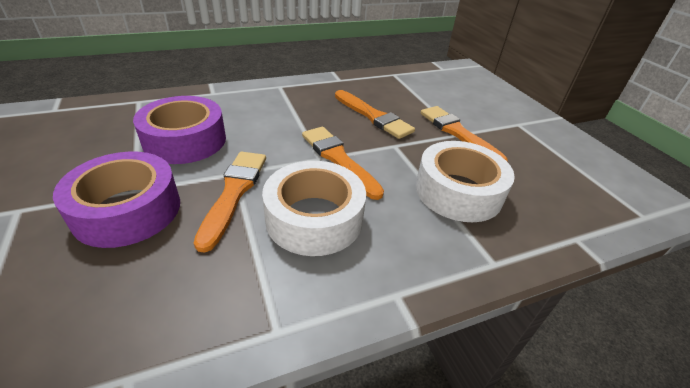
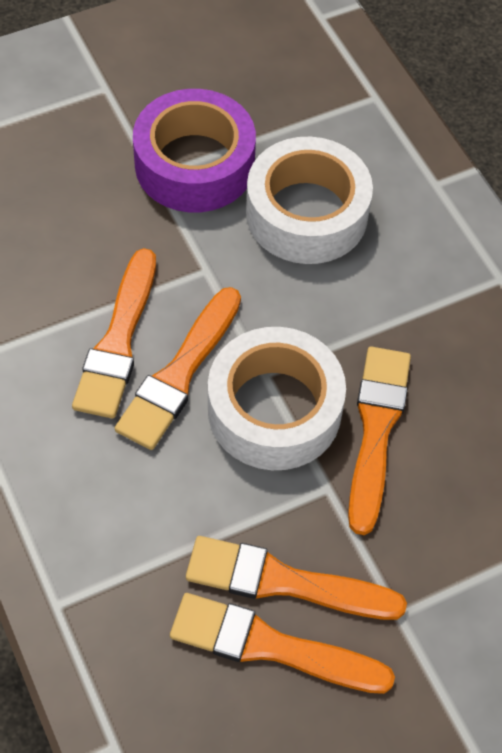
orange brush: 4 -> 5
purple tape: 2 -> 1

